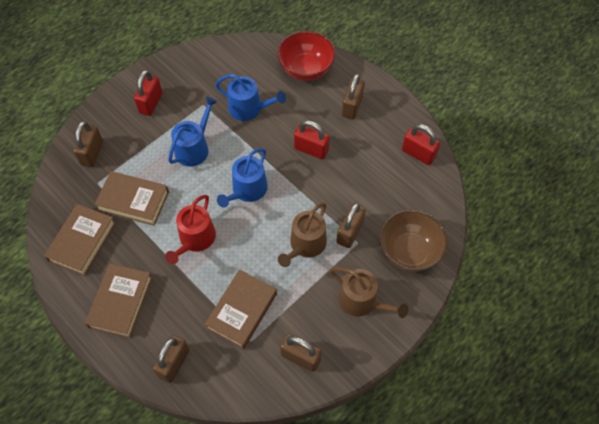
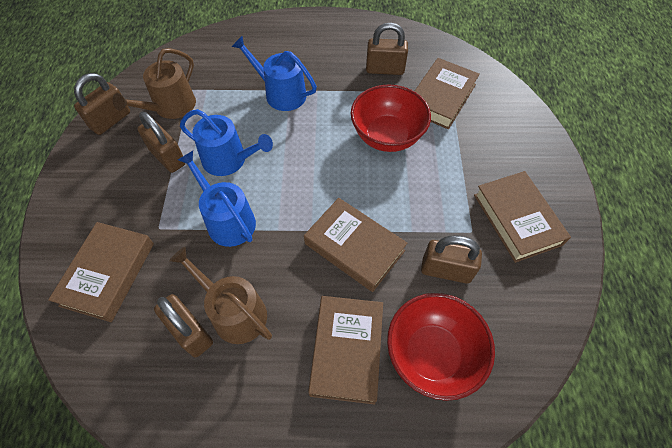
brown book: 4 -> 5
brown bowl: 1 -> 0
red bowl: 1 -> 2
red padlock: 3 -> 0
red watering can: 1 -> 0

